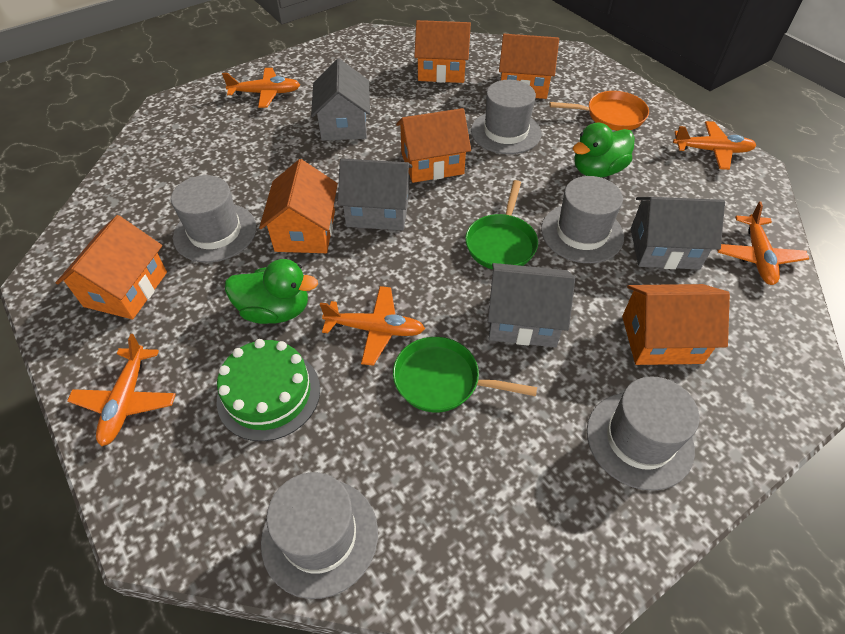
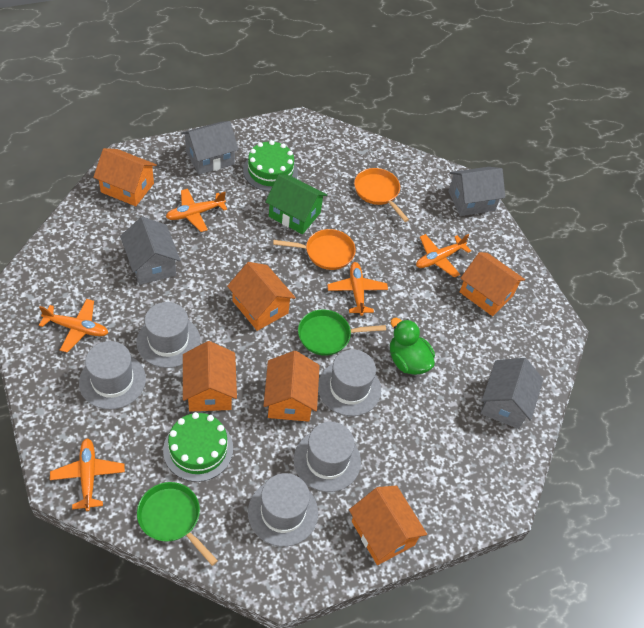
green cake: 1 -> 2
green duck: 2 -> 1
green house: 0 -> 1
orange pan: 1 -> 2

